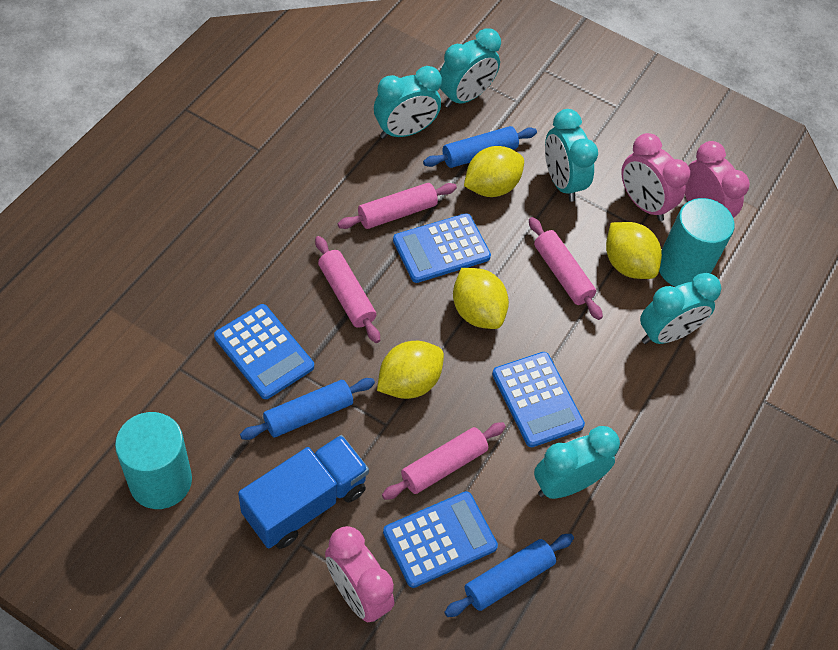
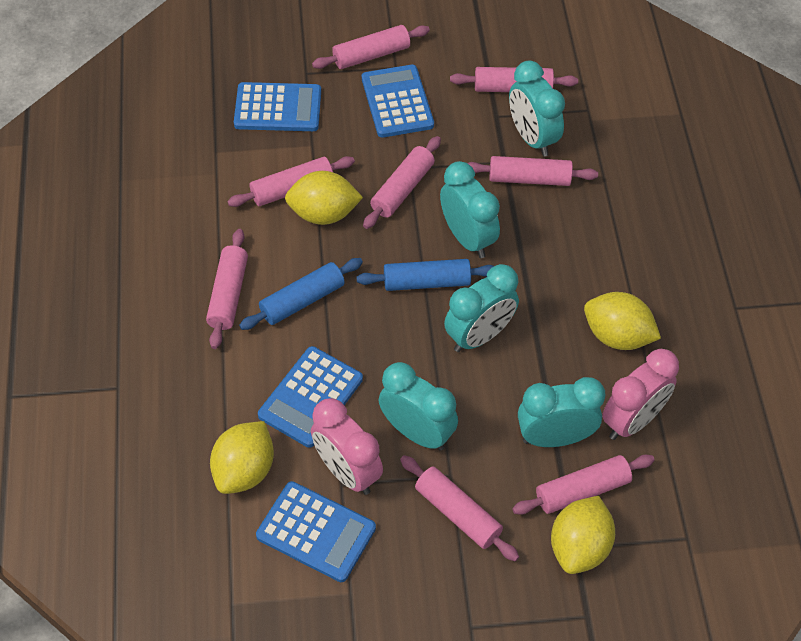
blue rolling pin: 3 -> 2
blue truck: 1 -> 0
pink clock: 3 -> 2
pink rolling pin: 4 -> 8
turquoise cylinder: 2 -> 0

